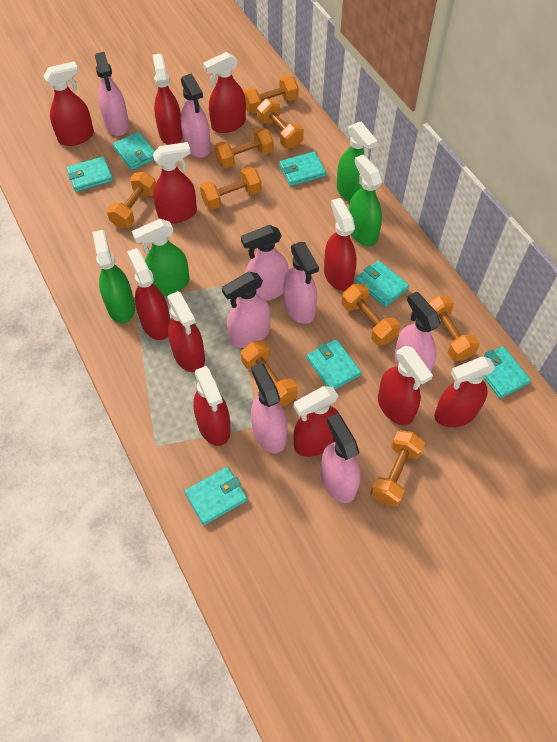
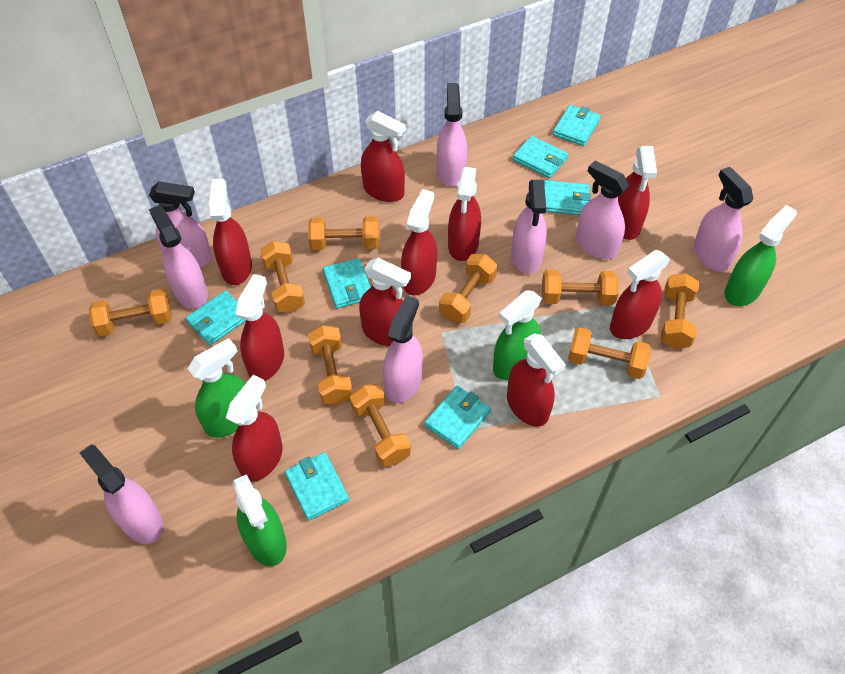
red spray bottle: 11 -> 10

